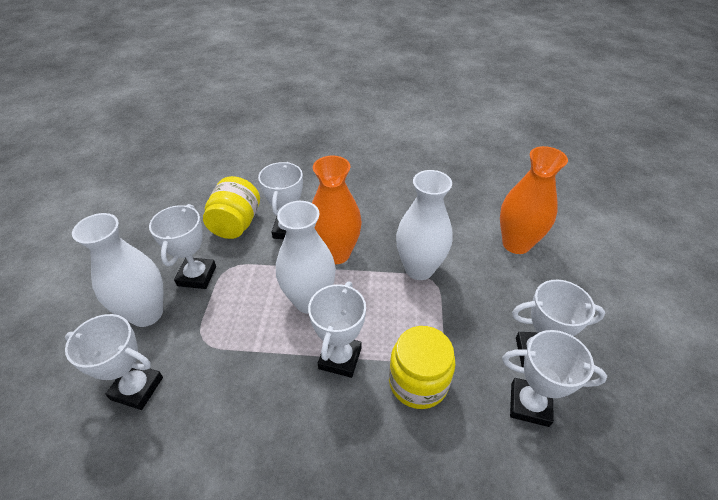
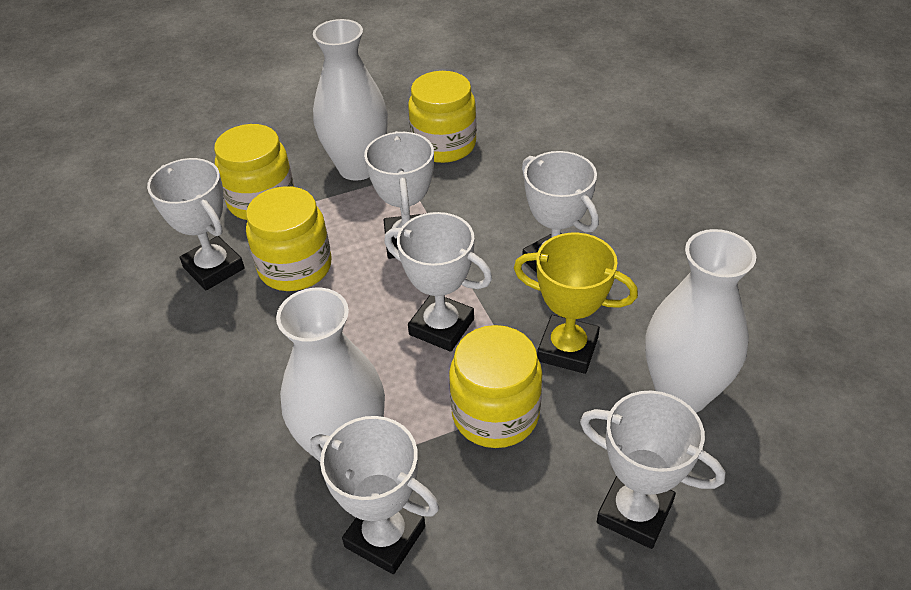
orange vase: 2 -> 0
yellow jar: 2 -> 4
yellow trophy: 0 -> 1

